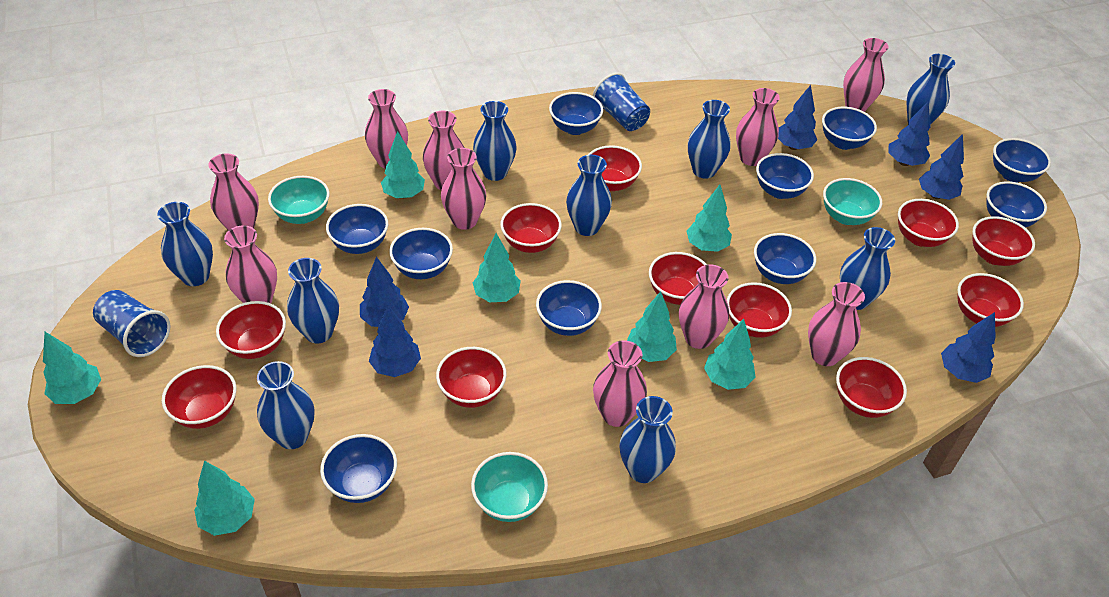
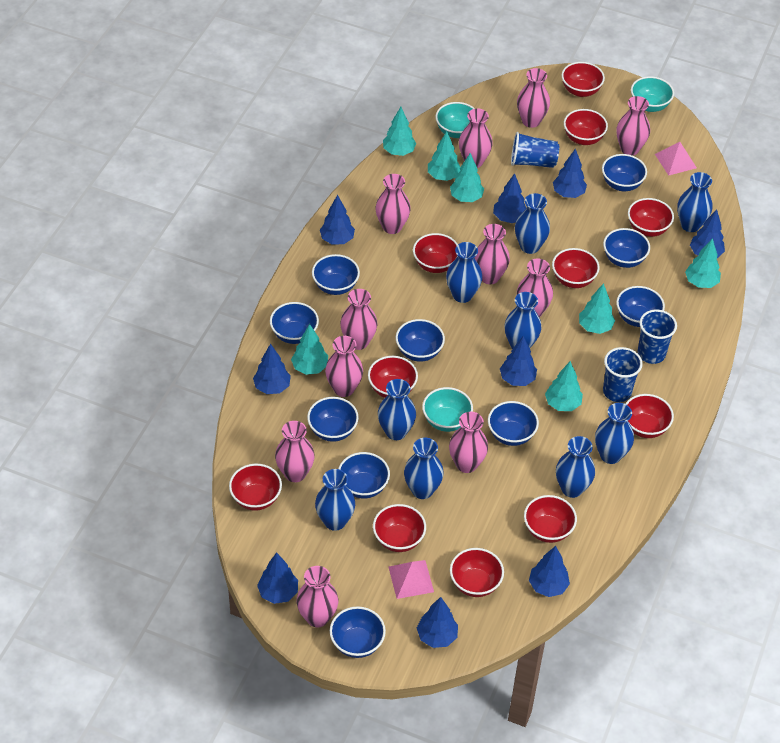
blue cup: 2 -> 3
blue tree: 6 -> 9
pink pyramid: 0 -> 2
pink vase: 10 -> 11

